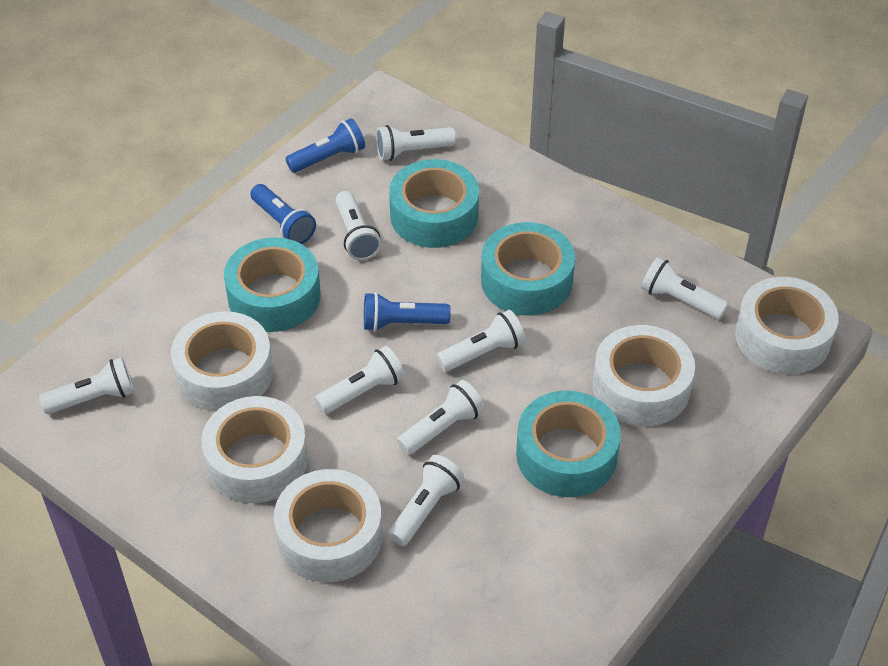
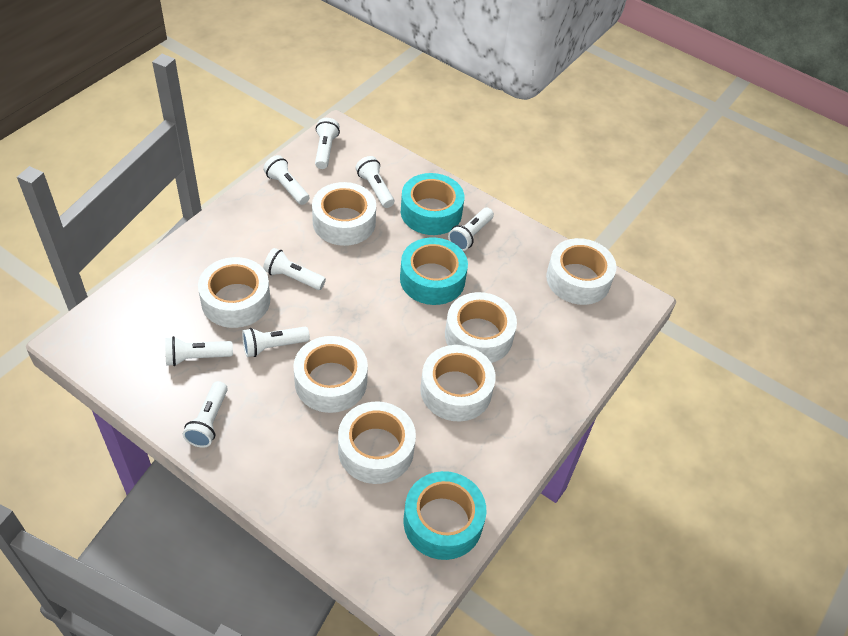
blue flashlight: 3 -> 0
turquoise tape: 4 -> 3
white tape: 5 -> 7

